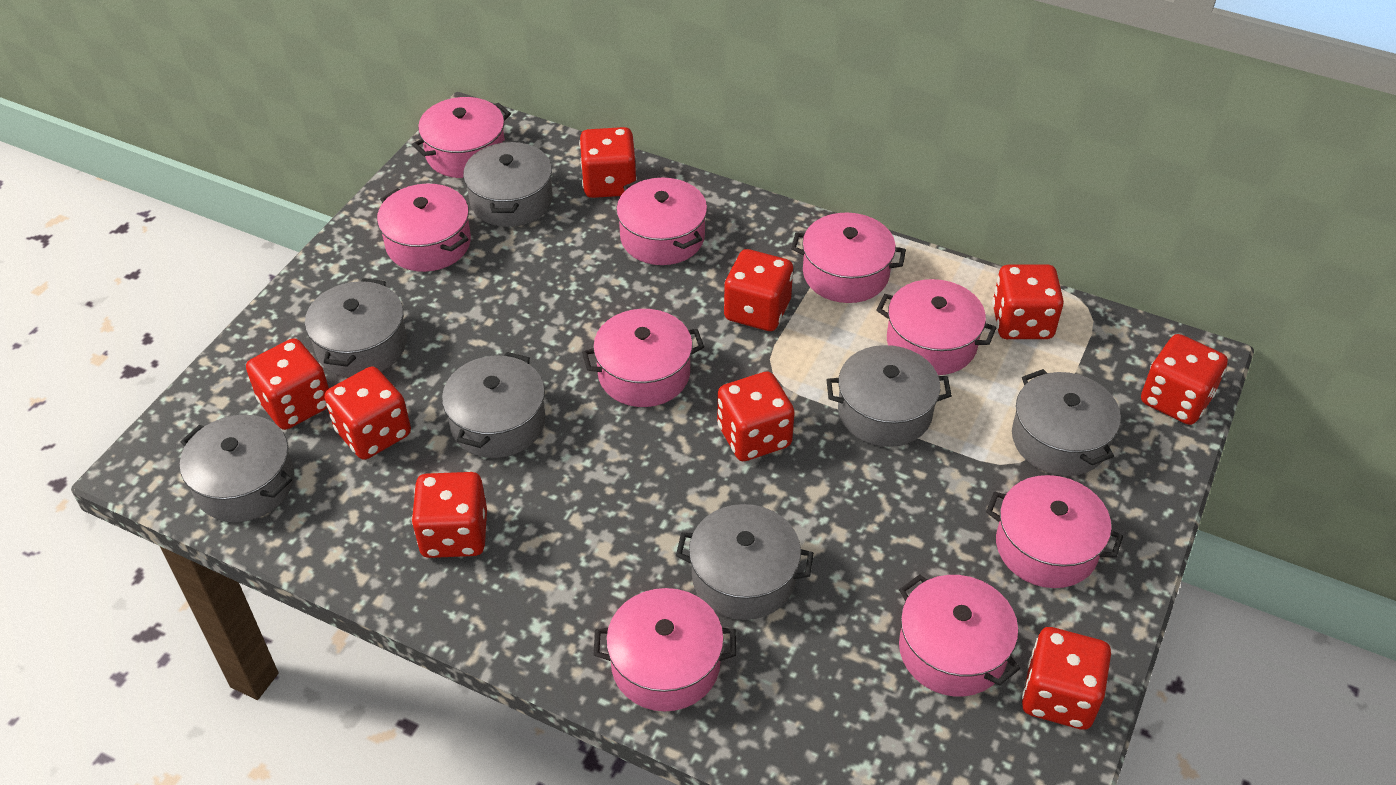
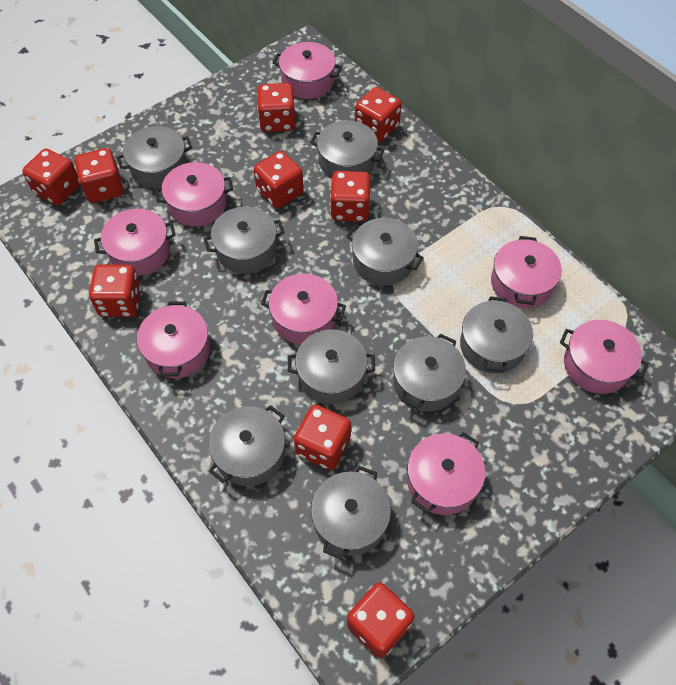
grey pot: 7 -> 9
pink pot: 9 -> 8

